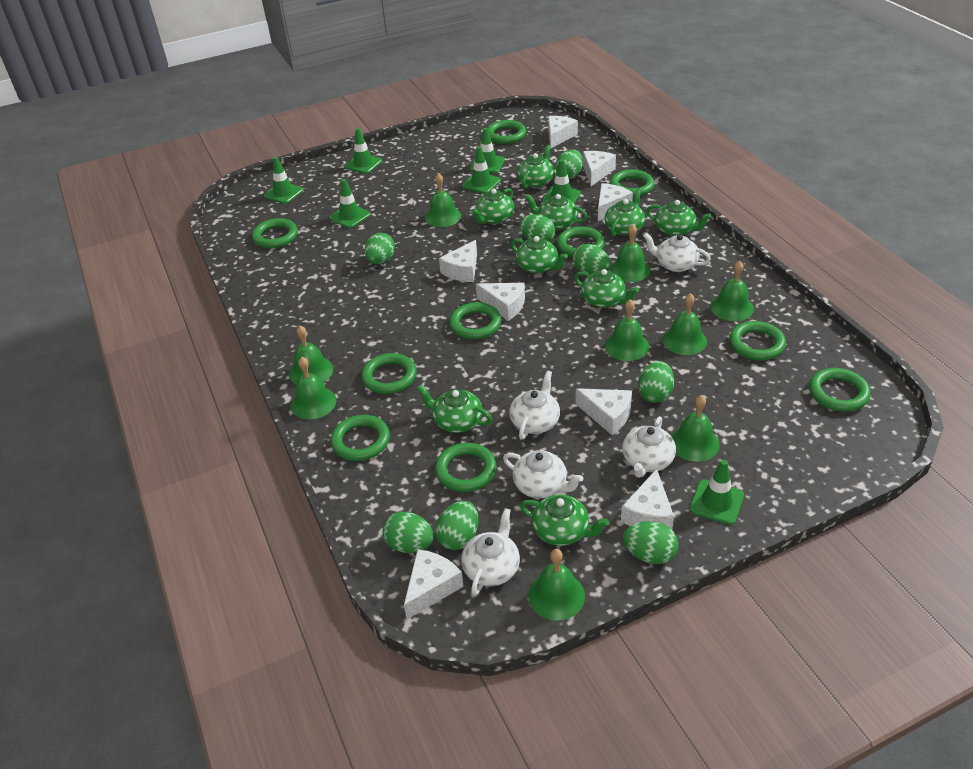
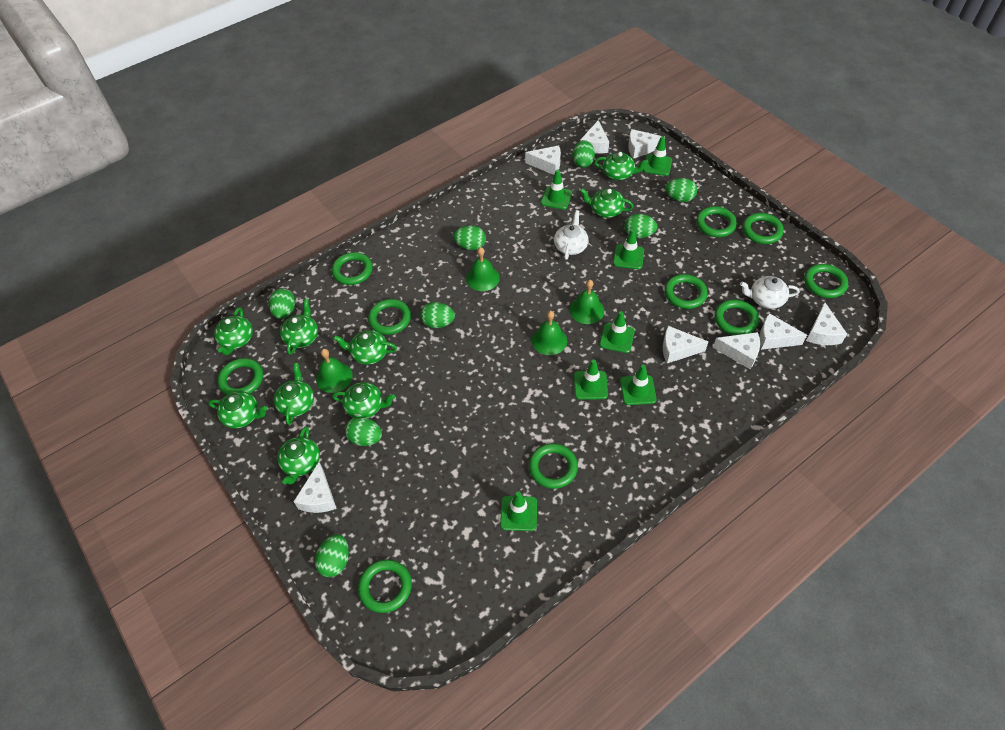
green bell: 9 -> 4
white teapot: 5 -> 2

